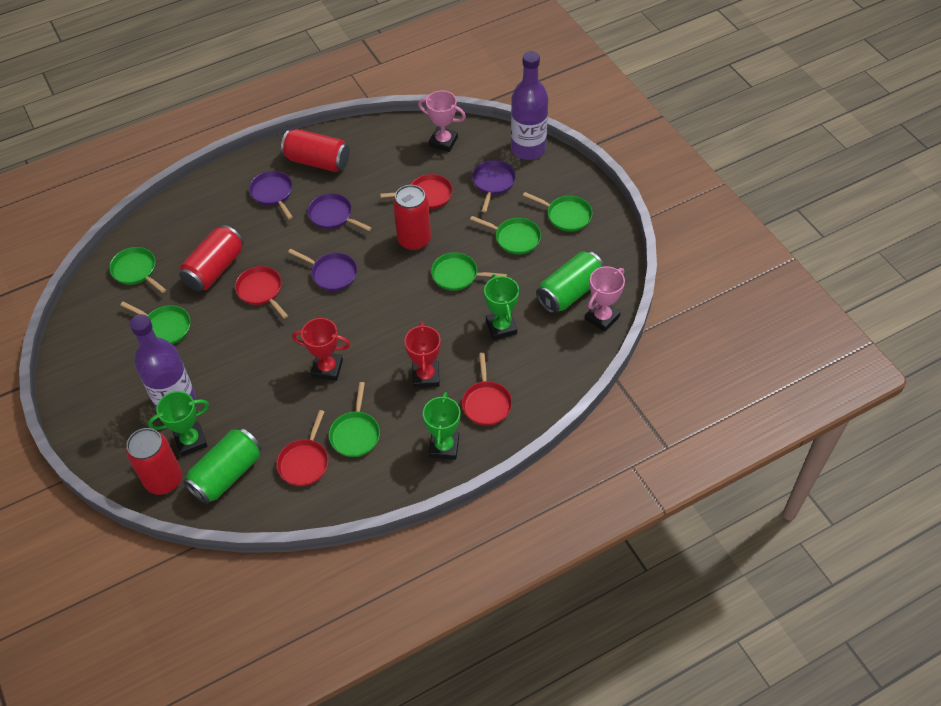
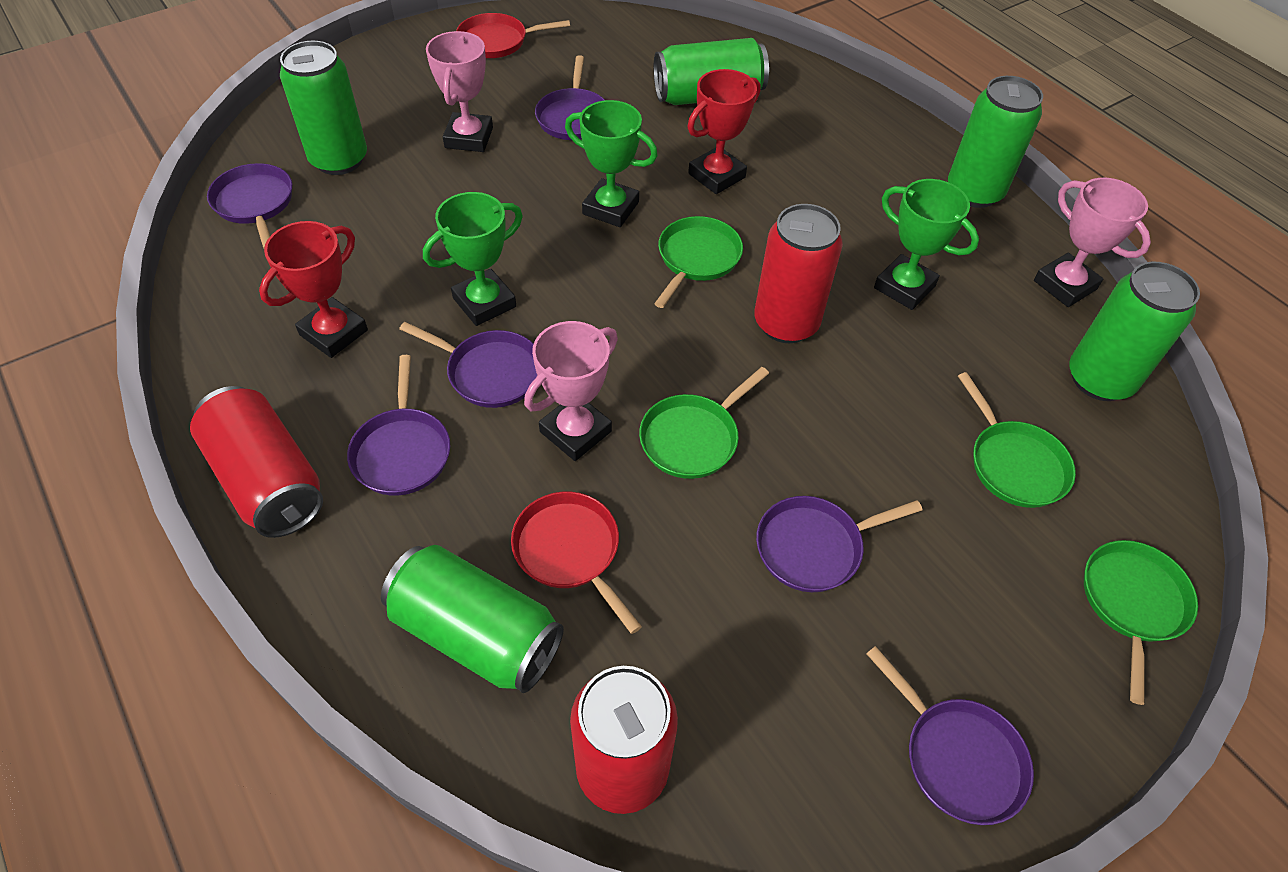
green can: 2 -> 5
green pan: 6 -> 4
pink trophy: 2 -> 3
purple bottle: 2 -> 0
purple pan: 4 -> 6
red can: 4 -> 3
red pan: 4 -> 2

